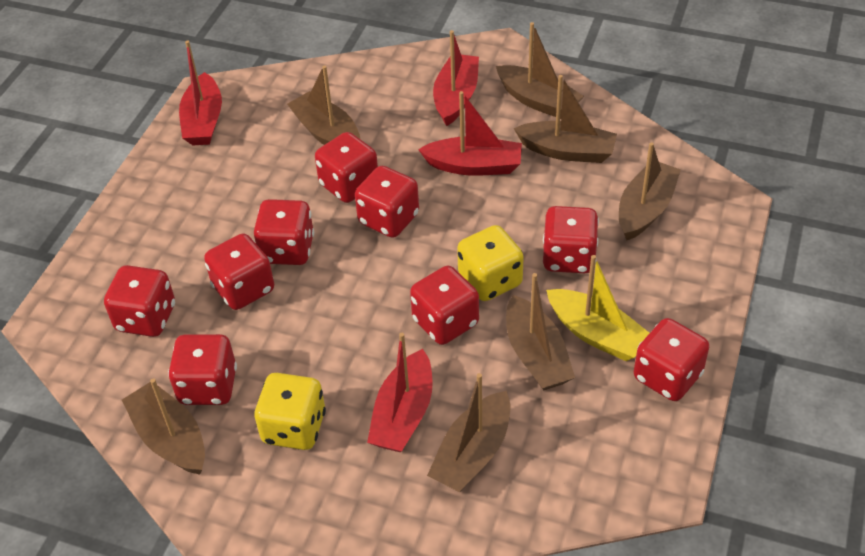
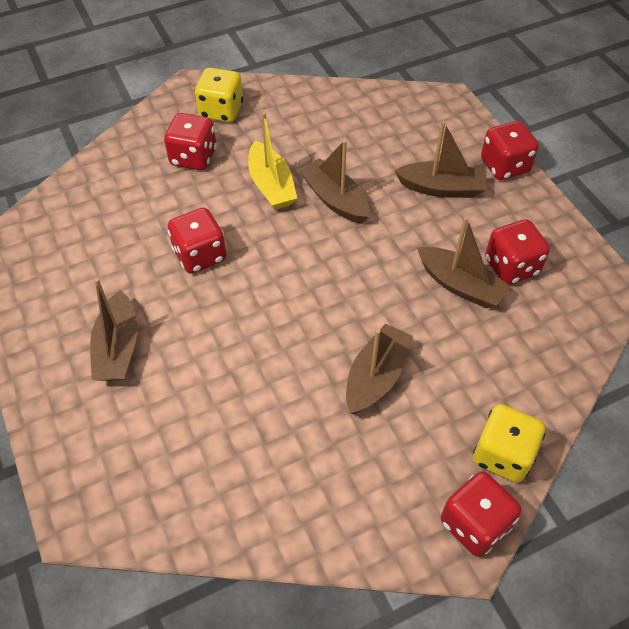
brown boat: 7 -> 5
red boat: 4 -> 0
red dice: 9 -> 5

